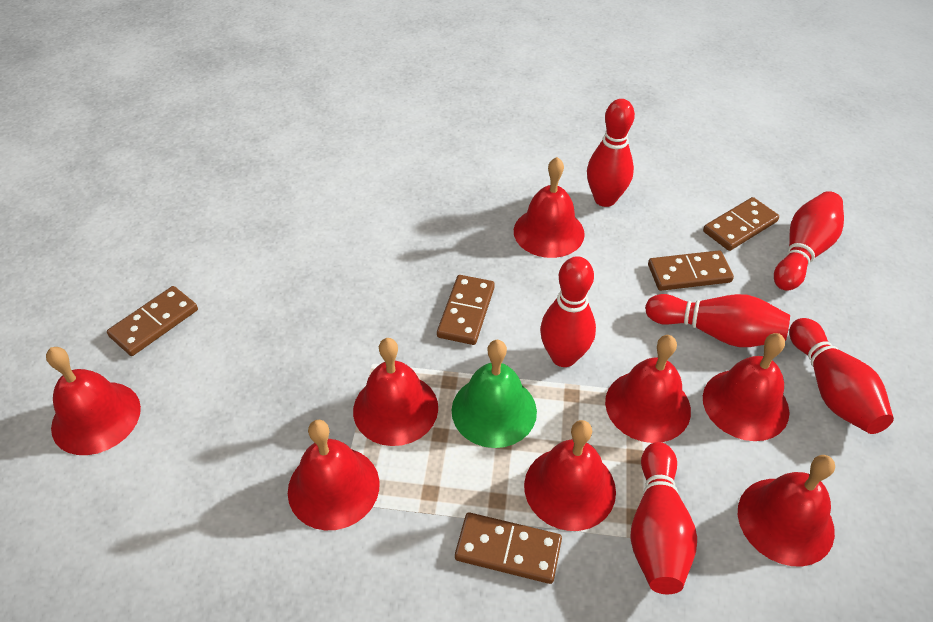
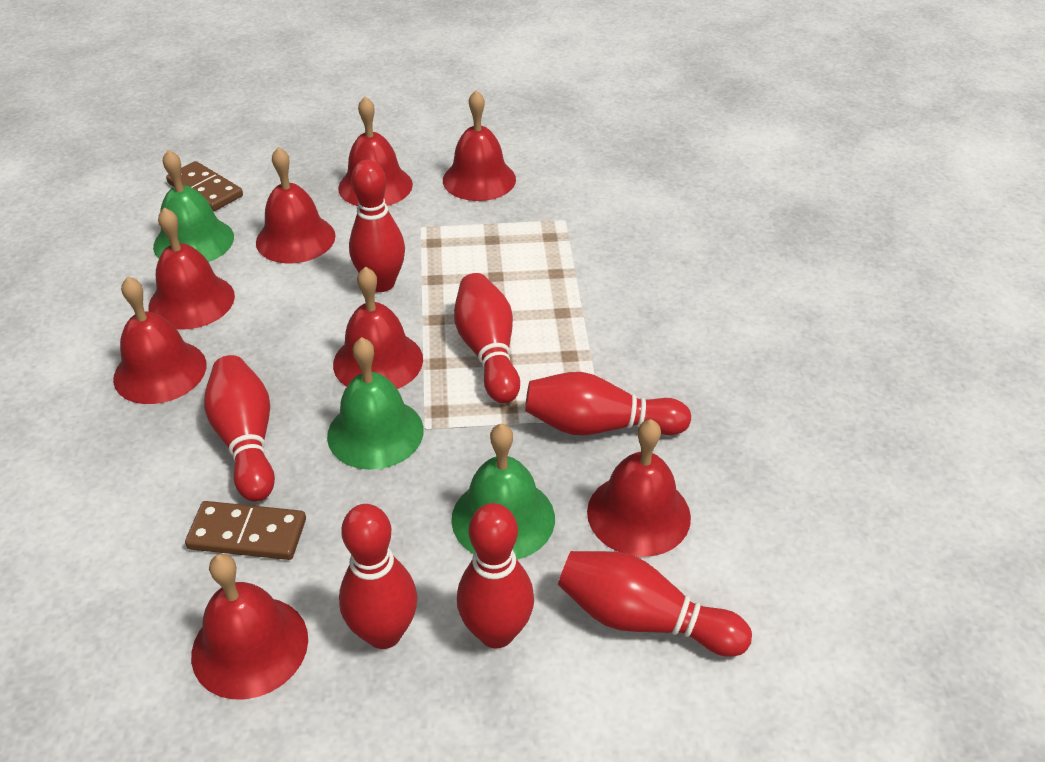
brown domino: 5 -> 2
green bell: 1 -> 3
red bowling pin: 6 -> 7

